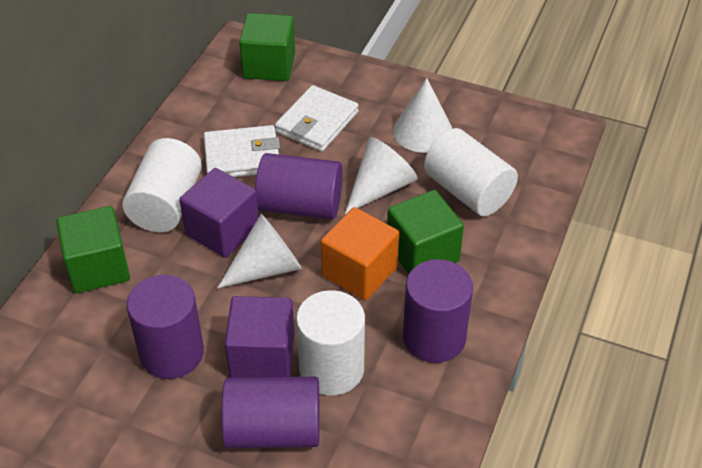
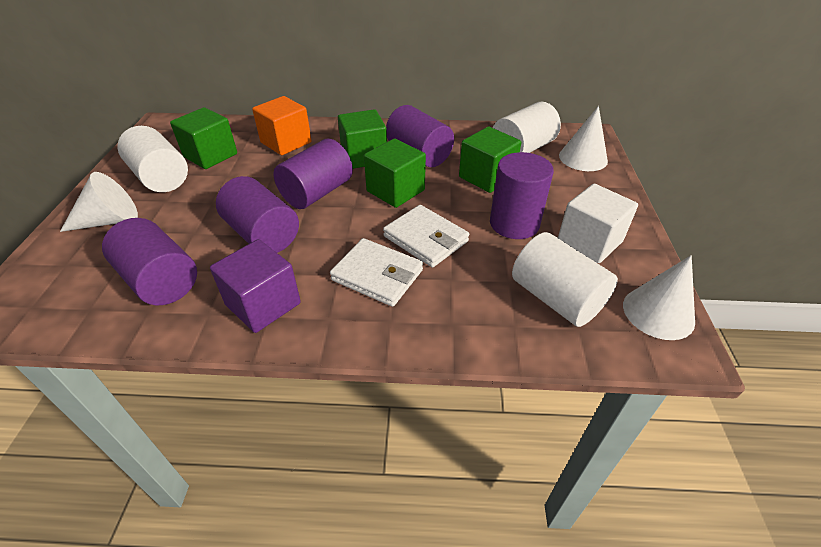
green cube: 3 -> 4
purple cube: 2 -> 1
purple cylinder: 4 -> 5
white cube: 0 -> 1

